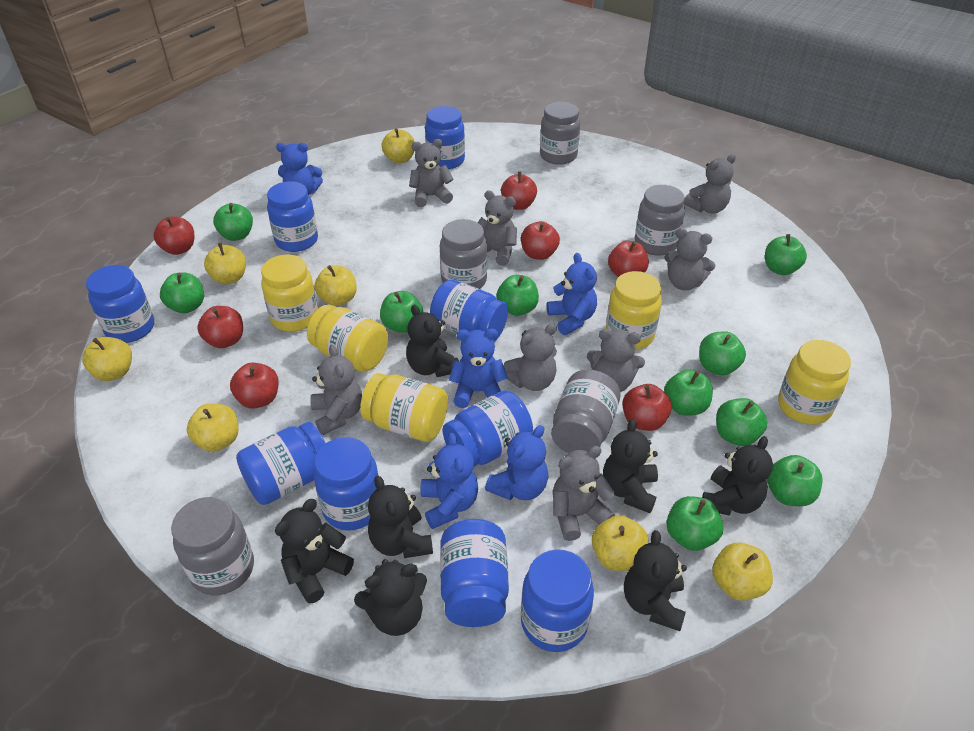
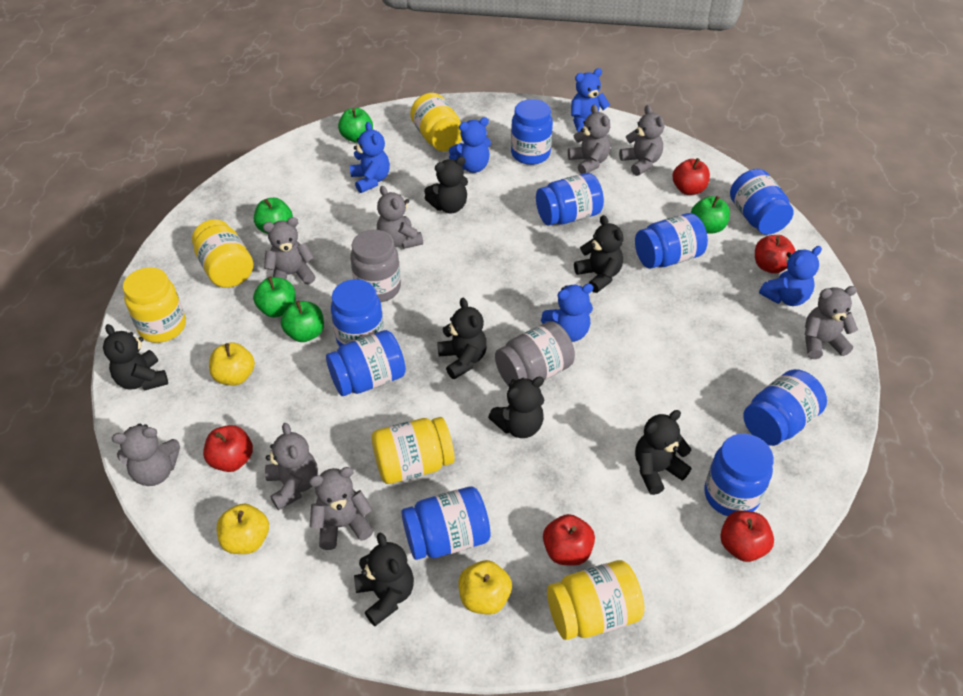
green apple: 10 -> 5
grey jar: 5 -> 2
red apple: 7 -> 5
yellow apple: 7 -> 3

